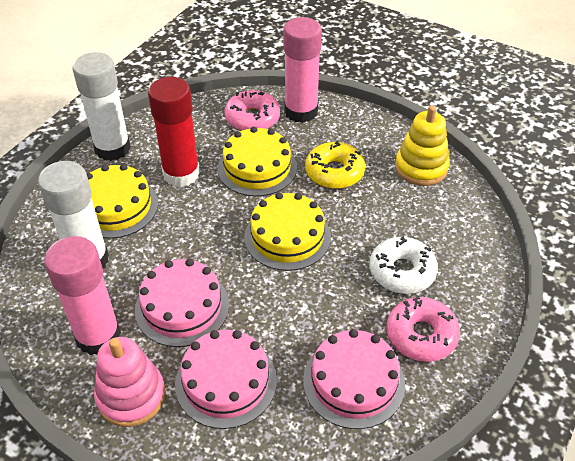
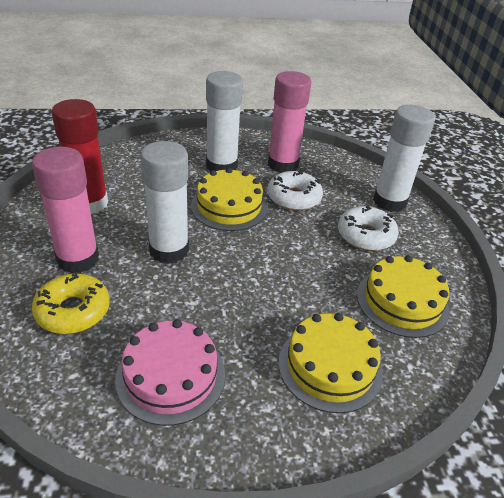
pink cake: 3 -> 1
pink donut: 2 -> 0
pink stacking toy: 1 -> 0
white donut: 1 -> 2
white glue stick: 2 -> 3
yellow stacking toy: 1 -> 0

